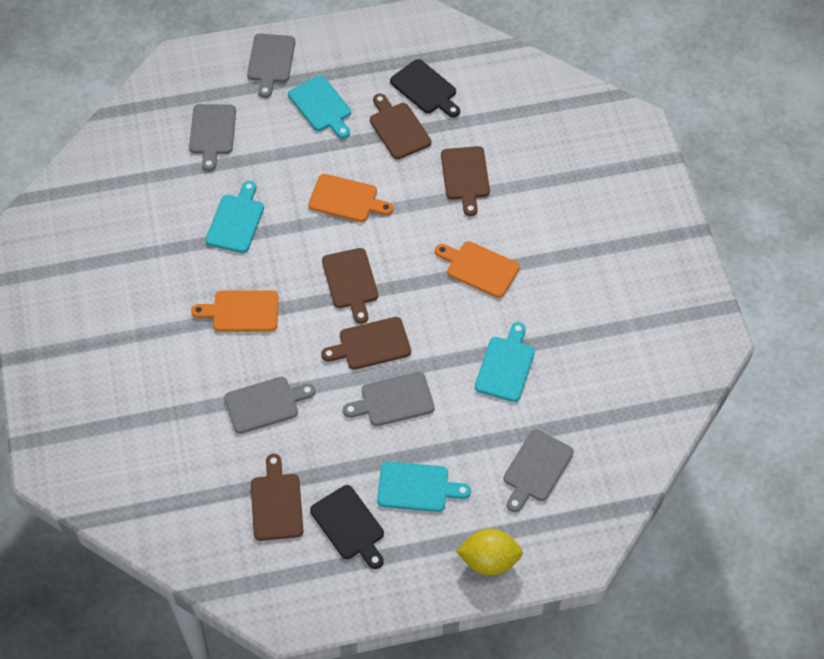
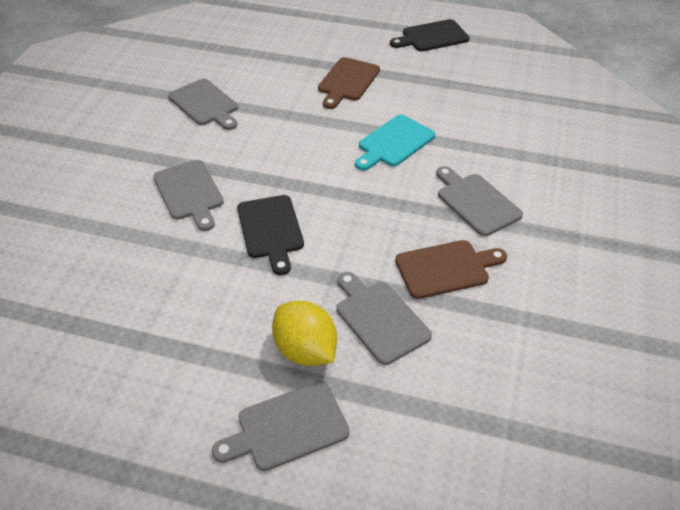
brown cutting board: 5 -> 2
orange cutting board: 3 -> 0
turquoise cutting board: 4 -> 1

